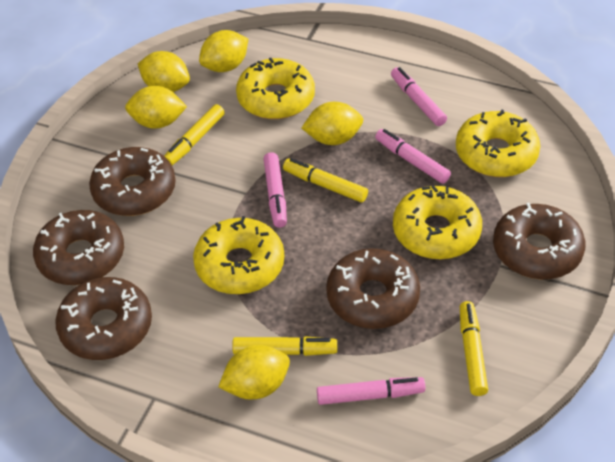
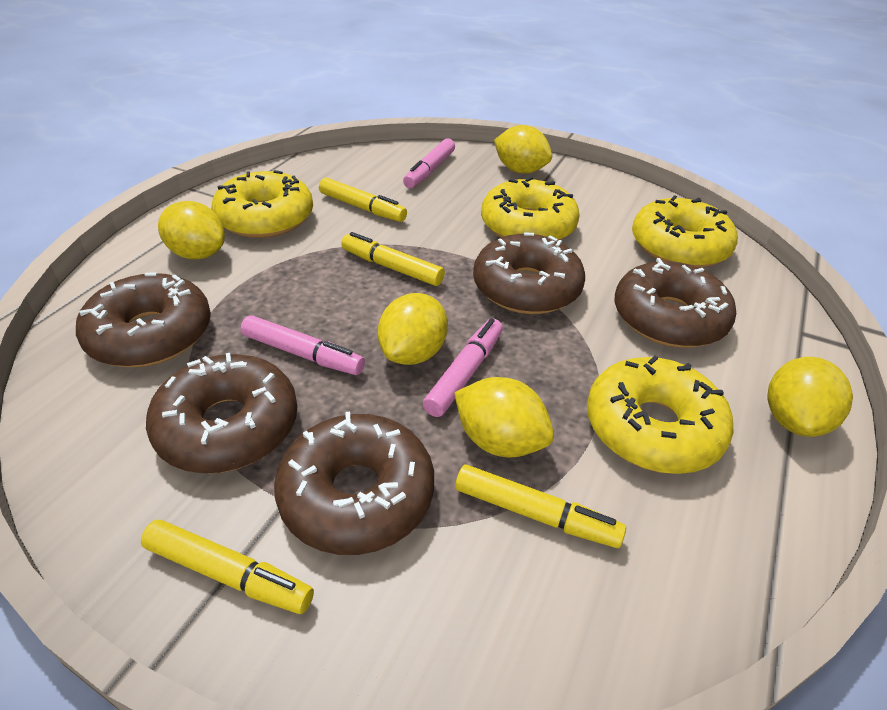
pink marker: 4 -> 3

